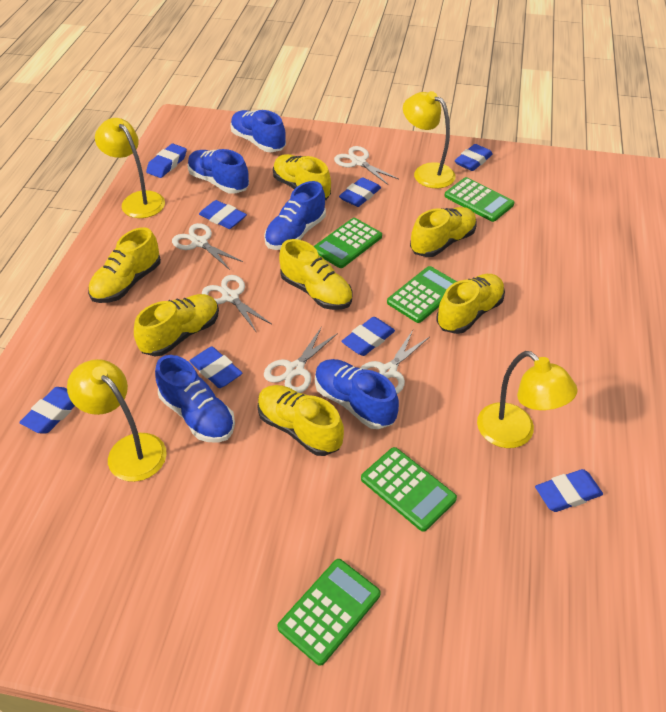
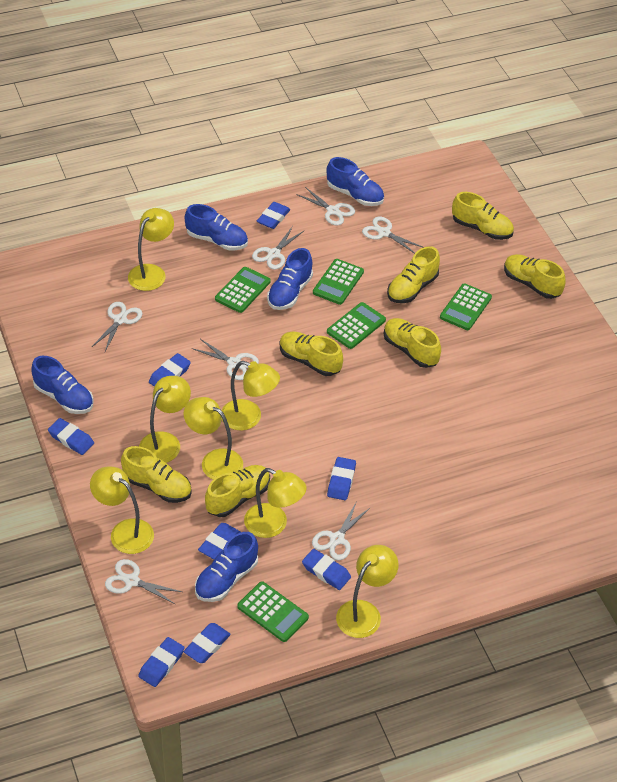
white scissors: 5 -> 7
yellow lamp: 4 -> 7

